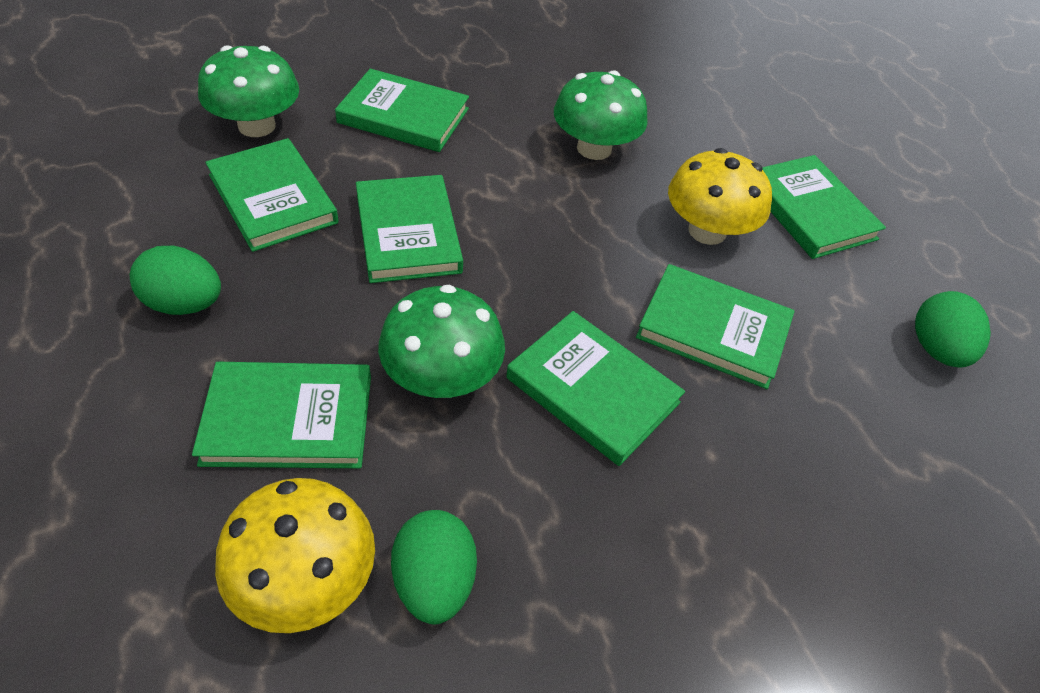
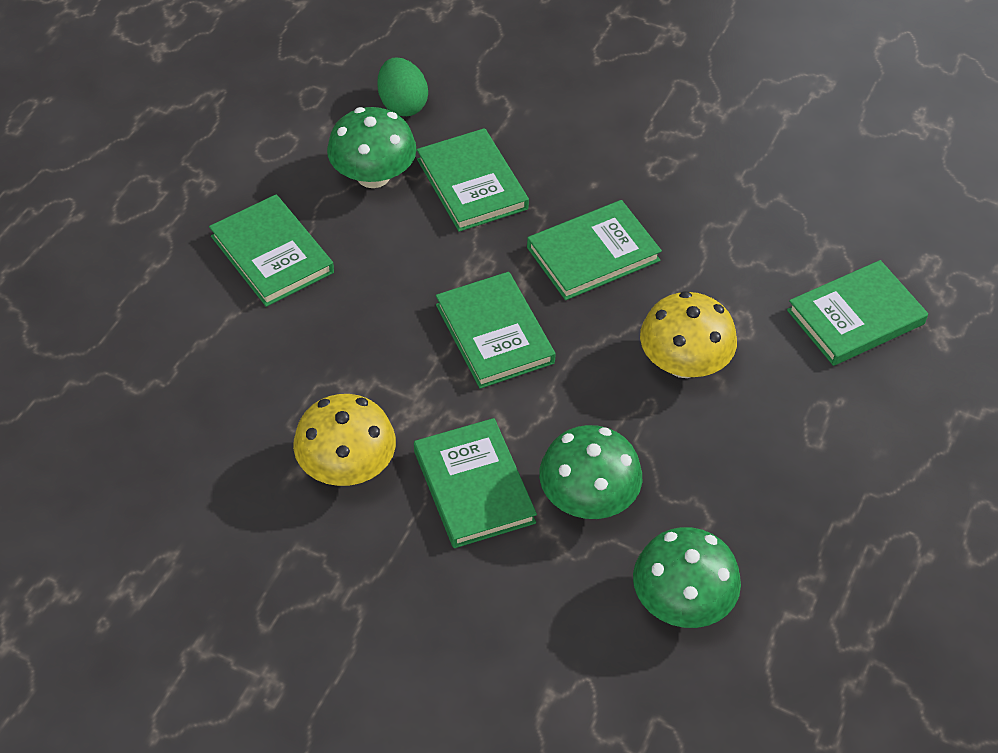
green book: 7 -> 6
green egg: 3 -> 1

